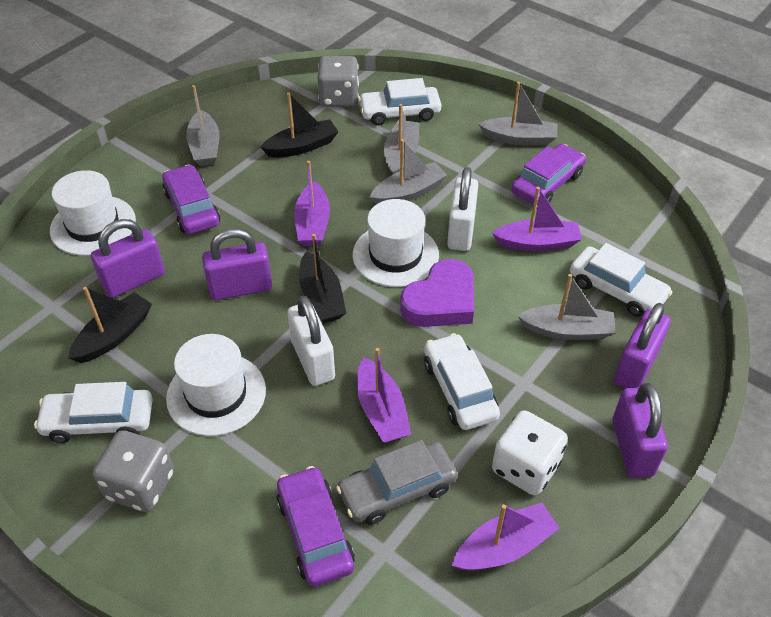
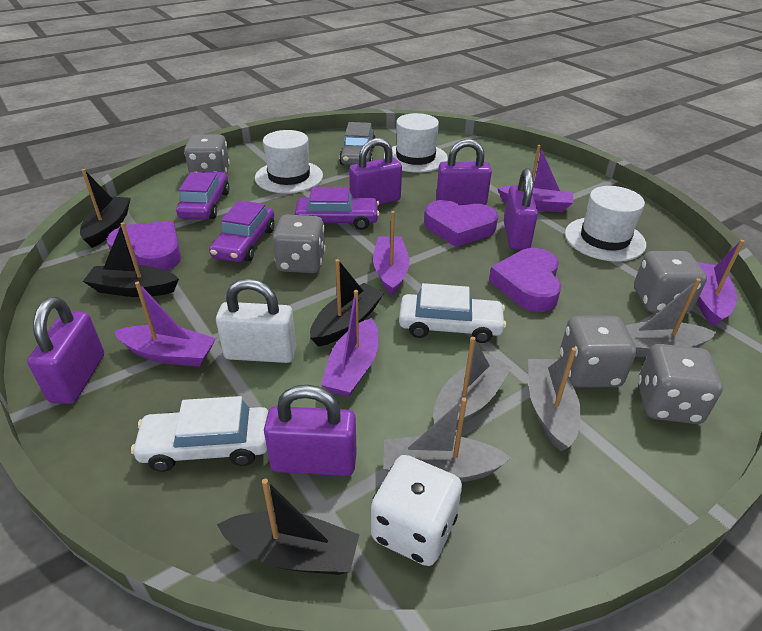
black boat: 3 -> 4
grey boat: 5 -> 4
grey dice: 2 -> 5
purple boat: 4 -> 5
purple heart: 1 -> 3
purple padlock: 4 -> 5
white car: 4 -> 2
white padlock: 2 -> 1

